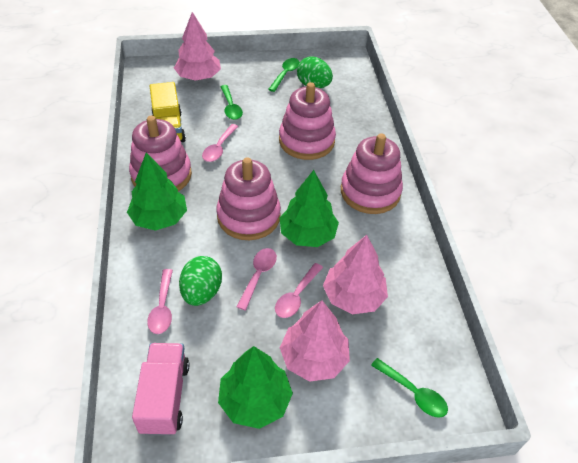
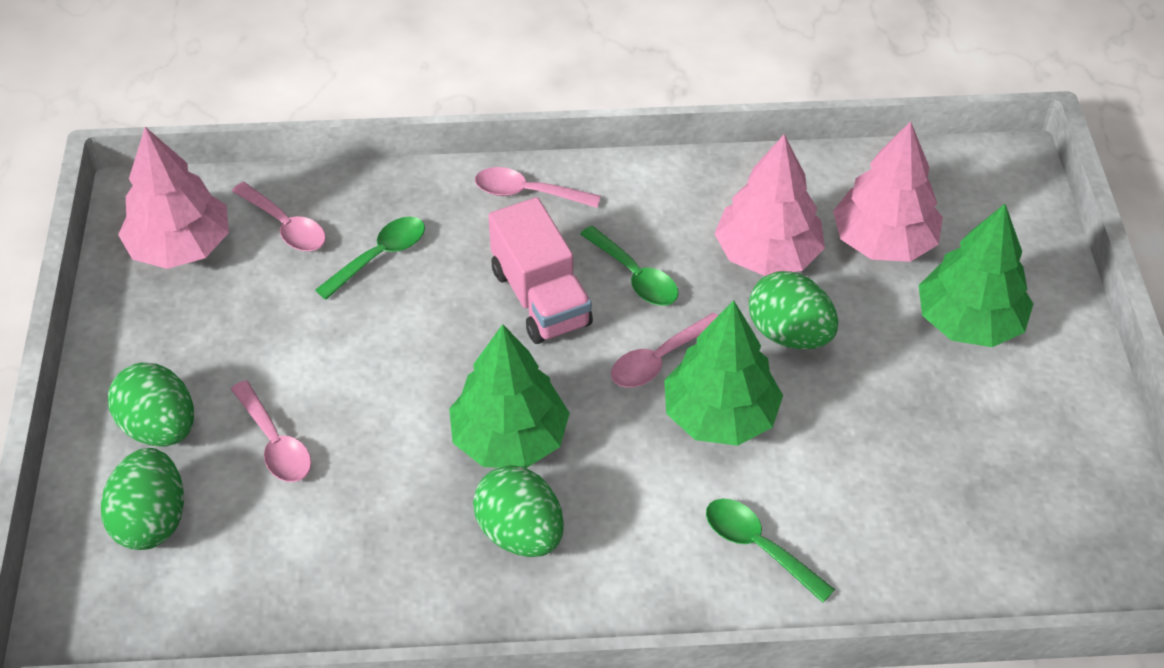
green egg: 2 -> 4
pink stacking toy: 4 -> 0
yellow truck: 1 -> 0

